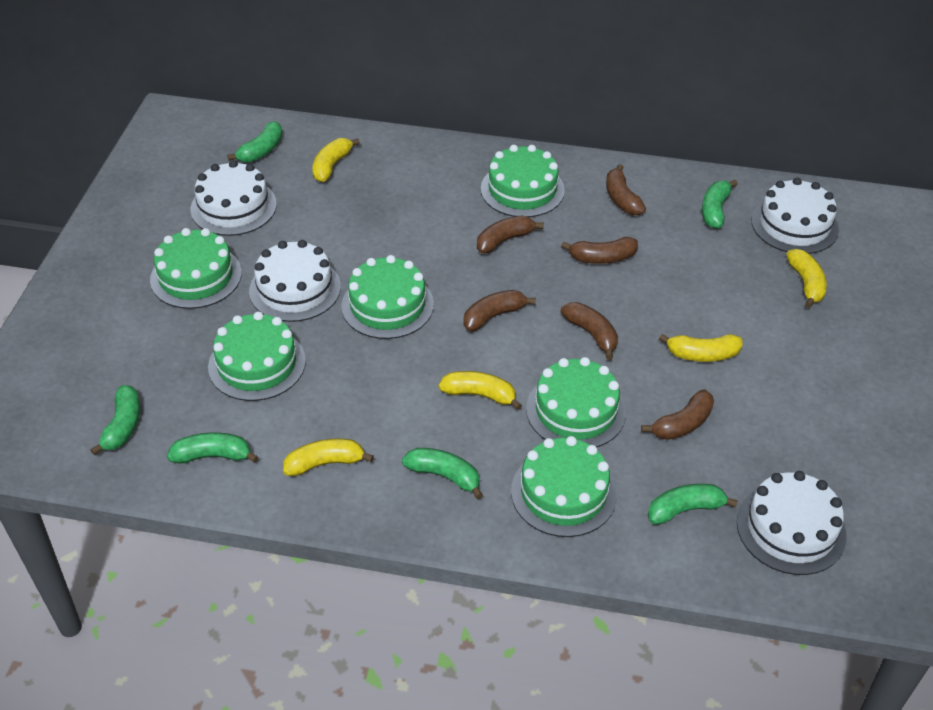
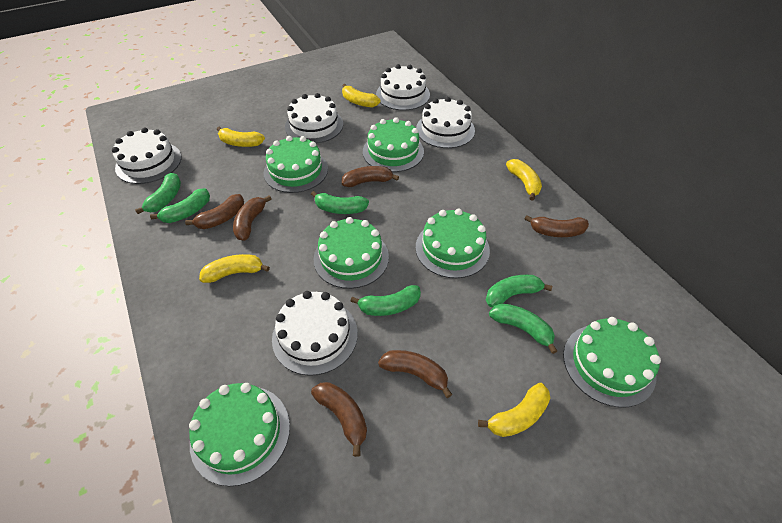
white cake: 4 -> 5

